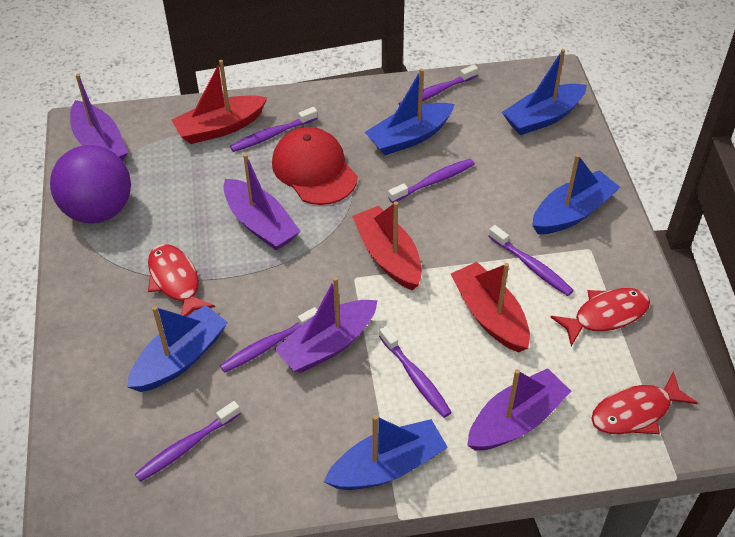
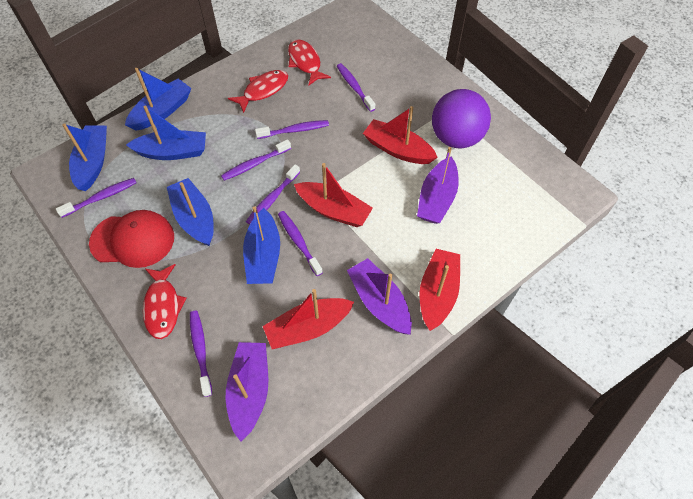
purple boat: 4 -> 3
red boat: 3 -> 4

